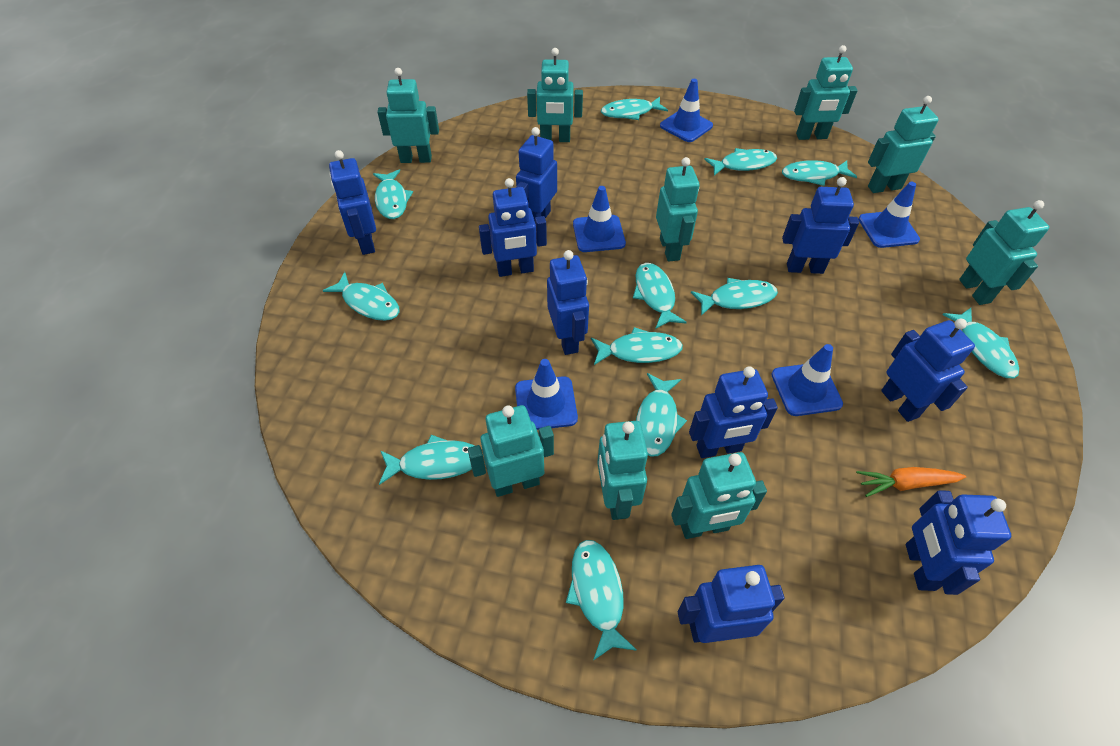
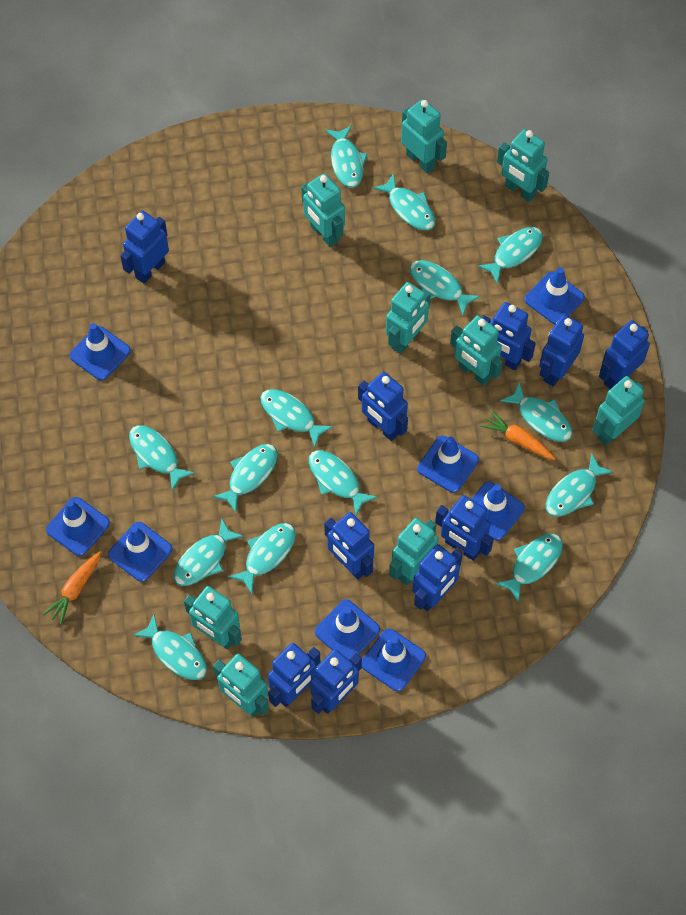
blue robot: 9 -> 10
blue traffic cone: 5 -> 8
orange carrot: 1 -> 2
turquoise fish: 12 -> 14

